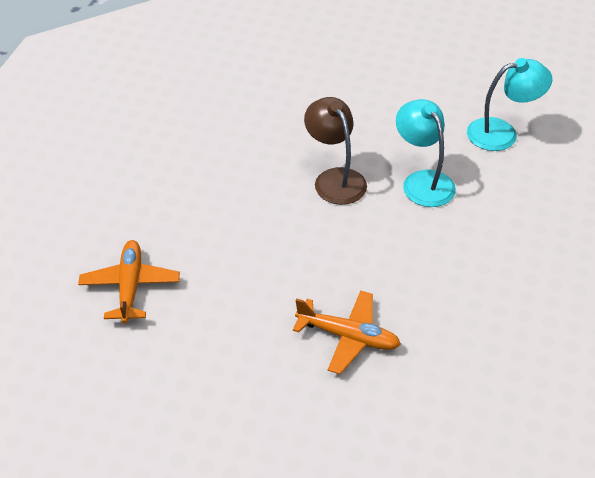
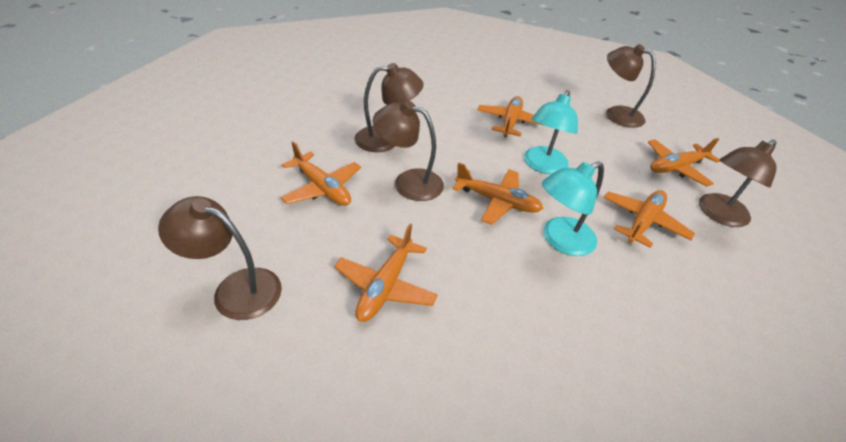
brown lamp: 1 -> 5
orange plane: 2 -> 6

